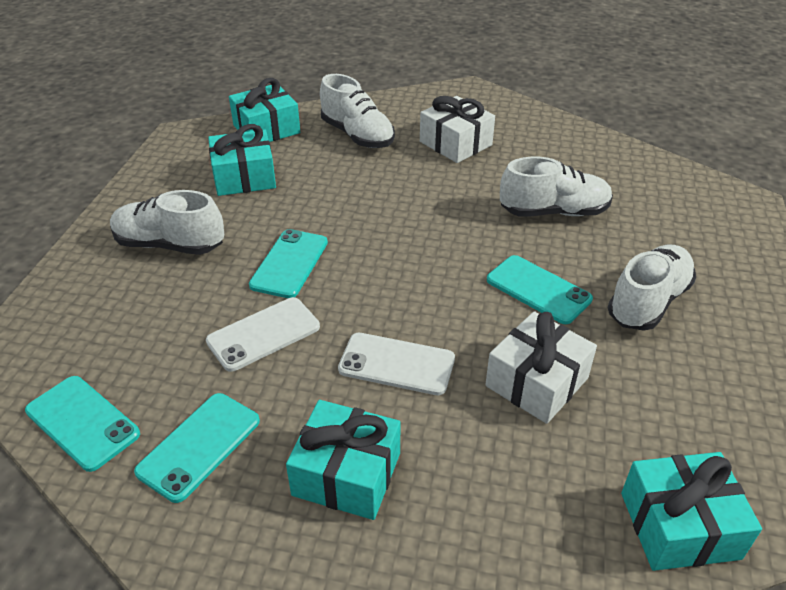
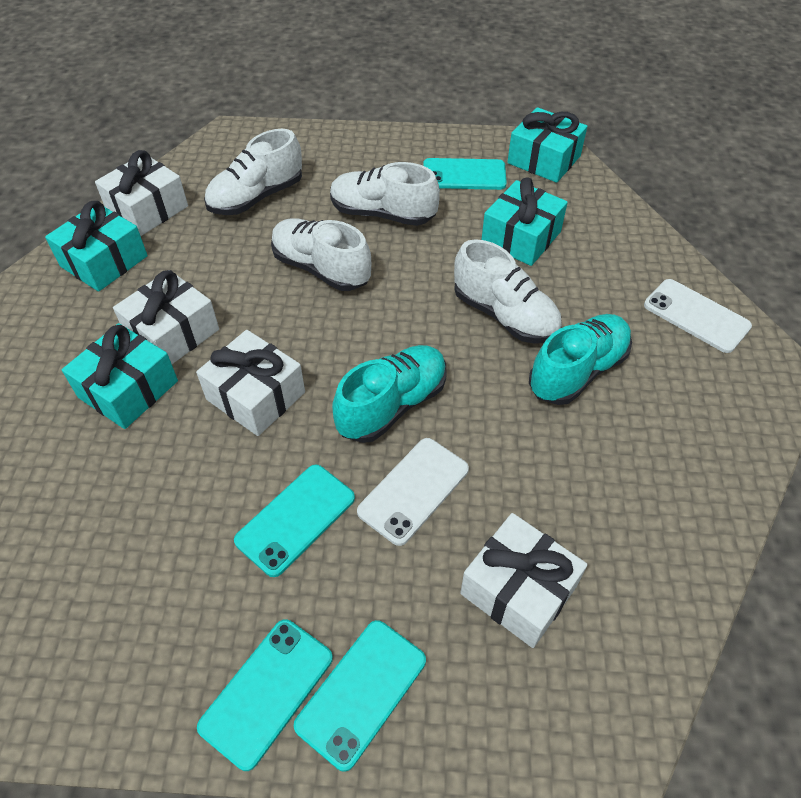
turquoise shoe: 0 -> 2
white gift: 2 -> 4

